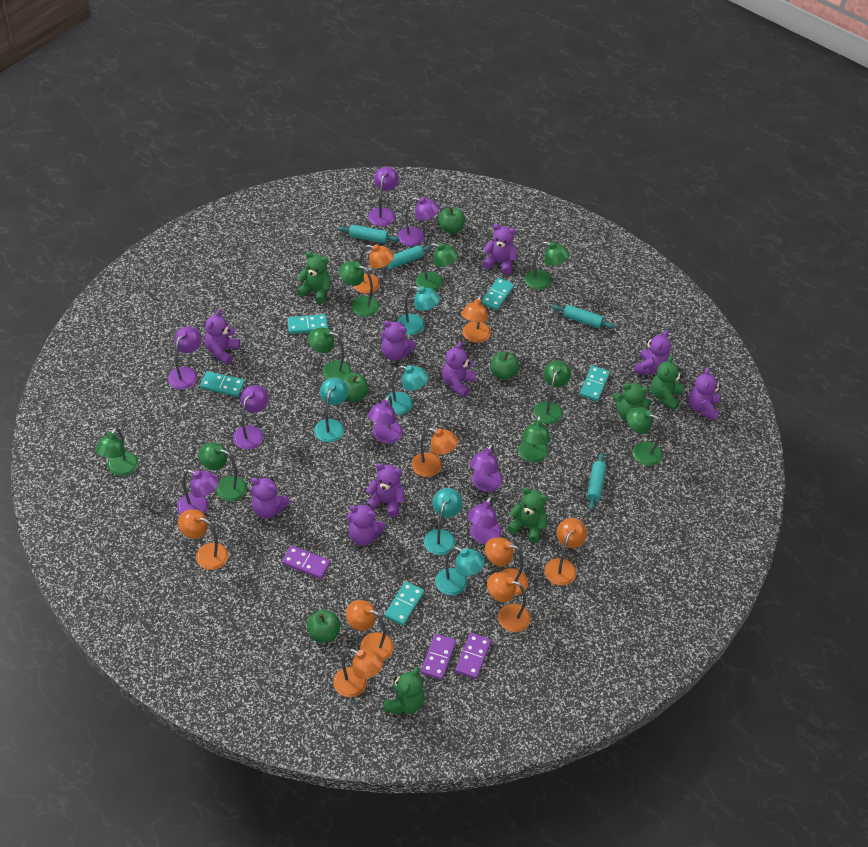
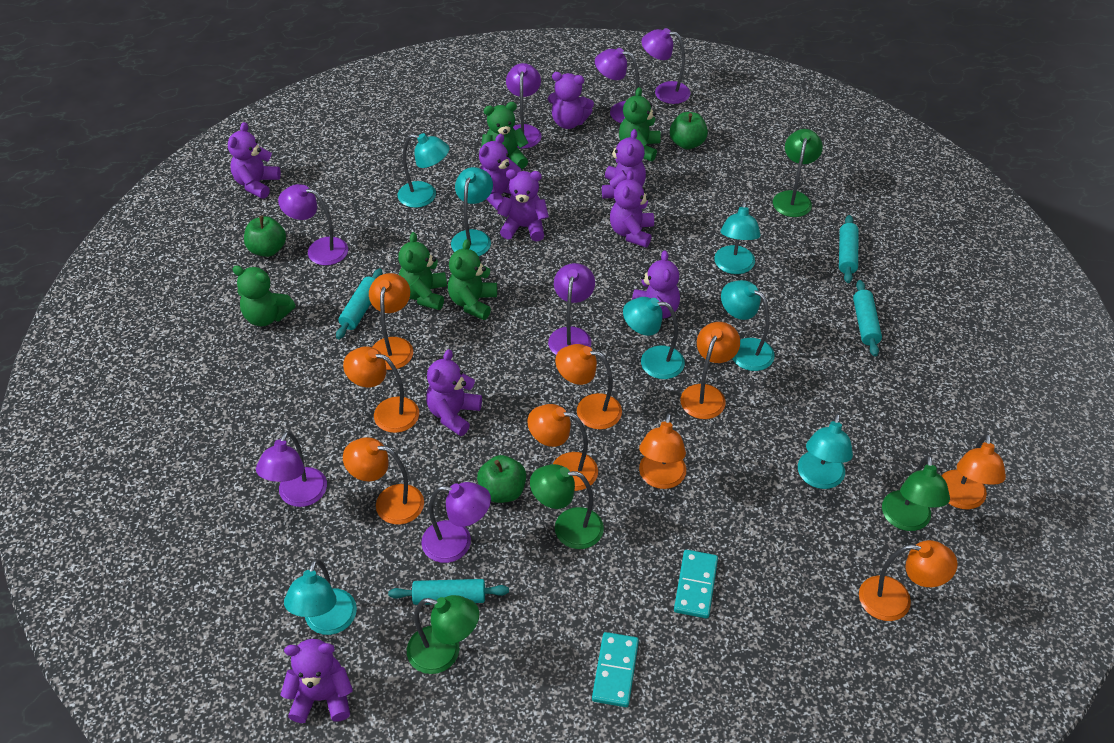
green apple: 4 -> 3
green lamp: 9 -> 4
purple domino: 3 -> 0
purple lamp: 8 -> 7
turquoise domino: 5 -> 2
turquoise lamp: 5 -> 7

